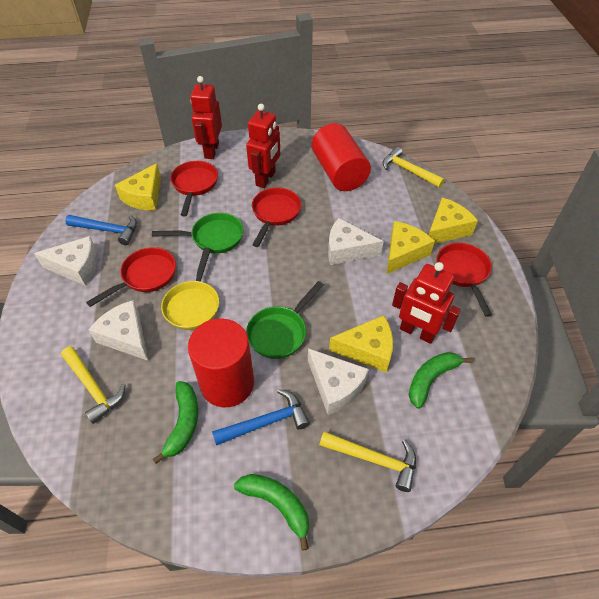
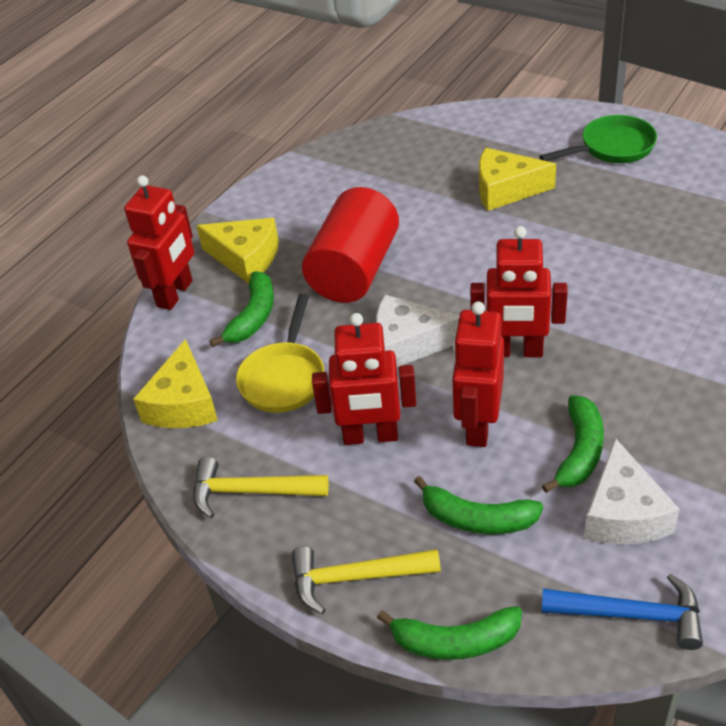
blue hammer: 2 -> 1
green banana: 3 -> 4
green pan: 2 -> 1
red cylinder: 2 -> 1
red pan: 4 -> 0
red robot: 3 -> 4
white cheese: 4 -> 2
yellow cheese: 4 -> 3
yellow hammer: 3 -> 2

